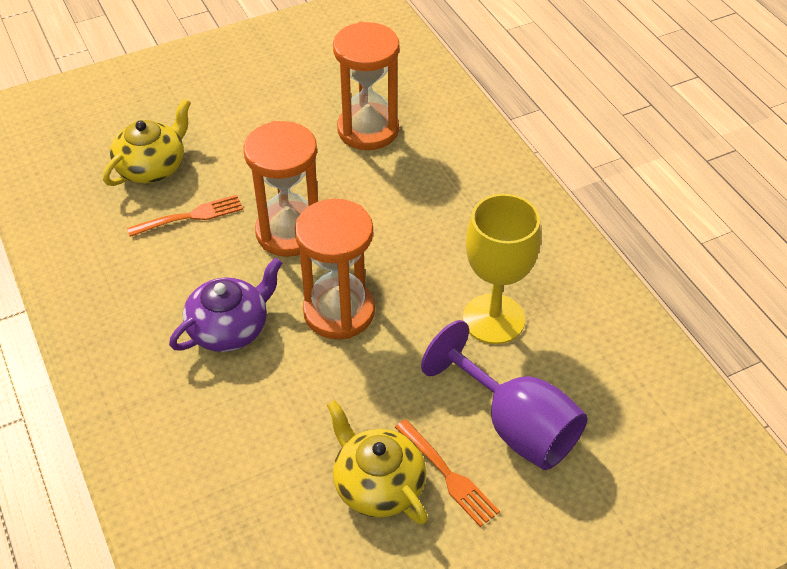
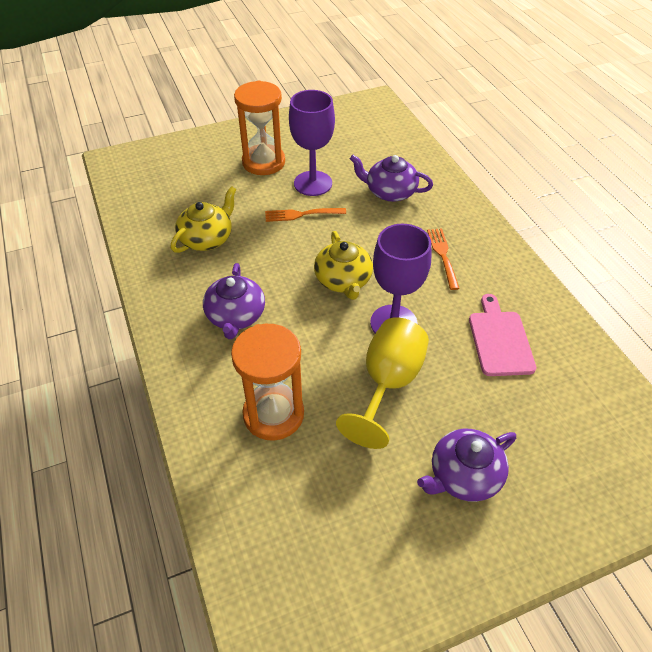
orange hourglass: 3 -> 2
pink cutting board: 0 -> 1
purple goblet: 1 -> 2
purple teapot: 1 -> 3

